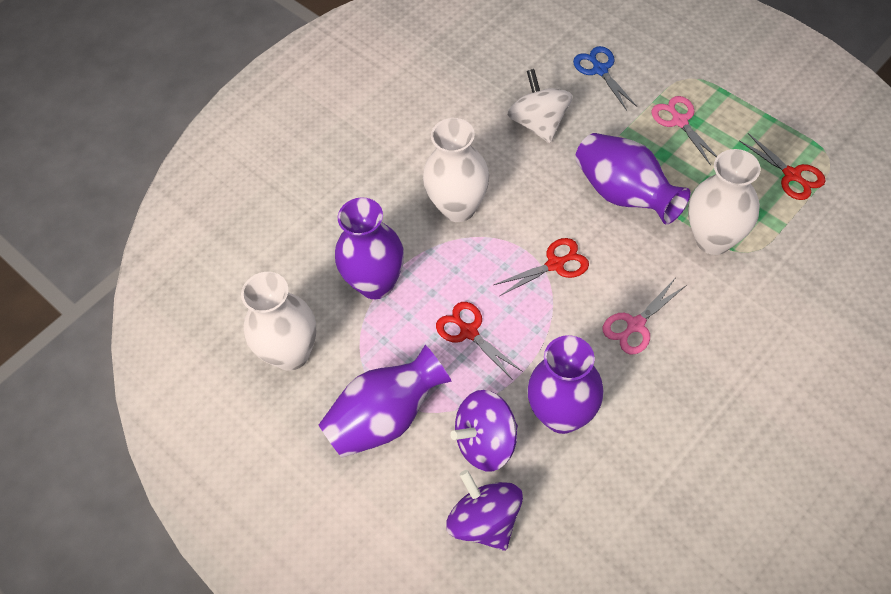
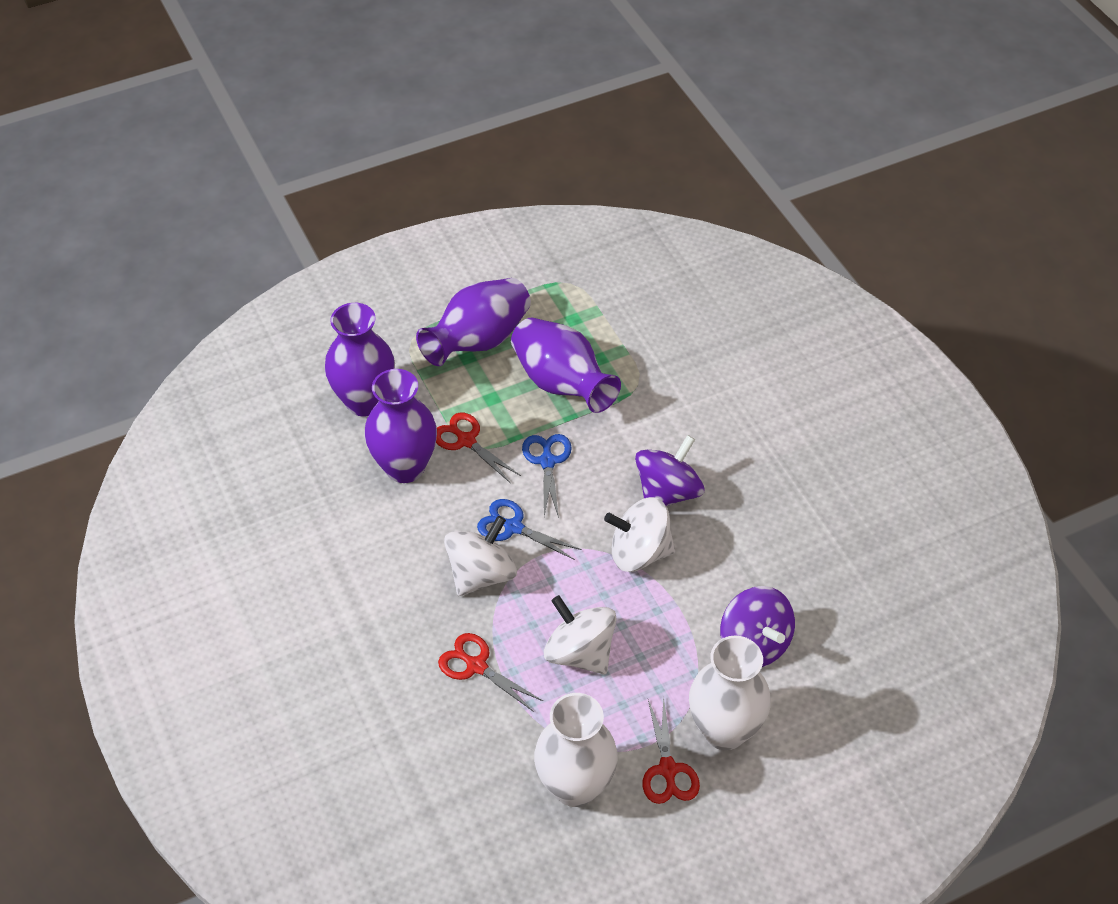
blue scissors: 1 -> 2
pink scissors: 2 -> 0
white spinning top: 1 -> 3
white vase: 3 -> 2

